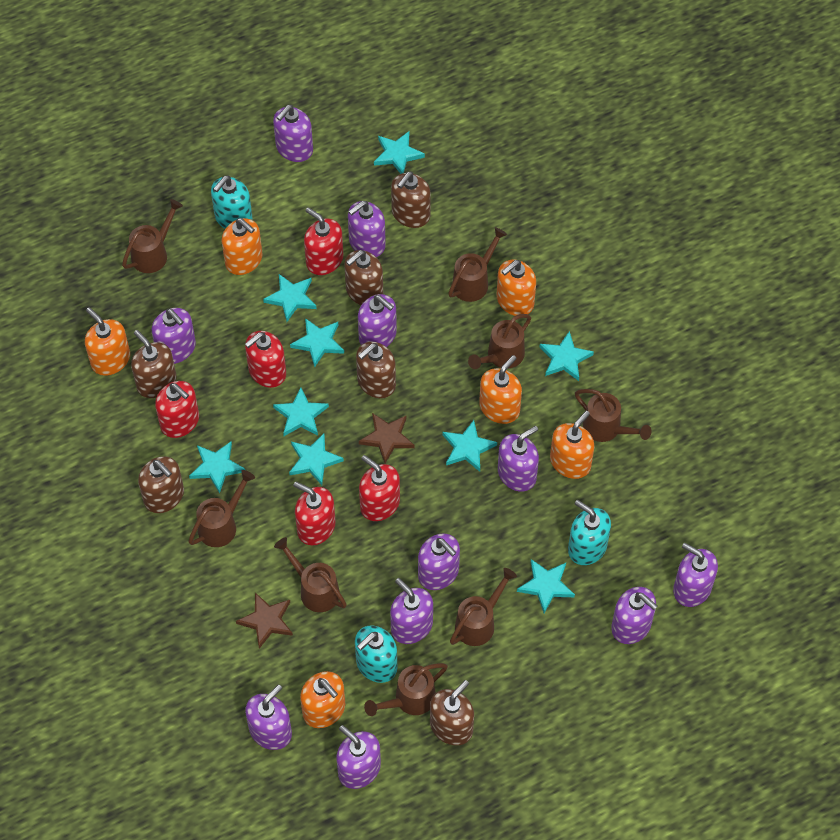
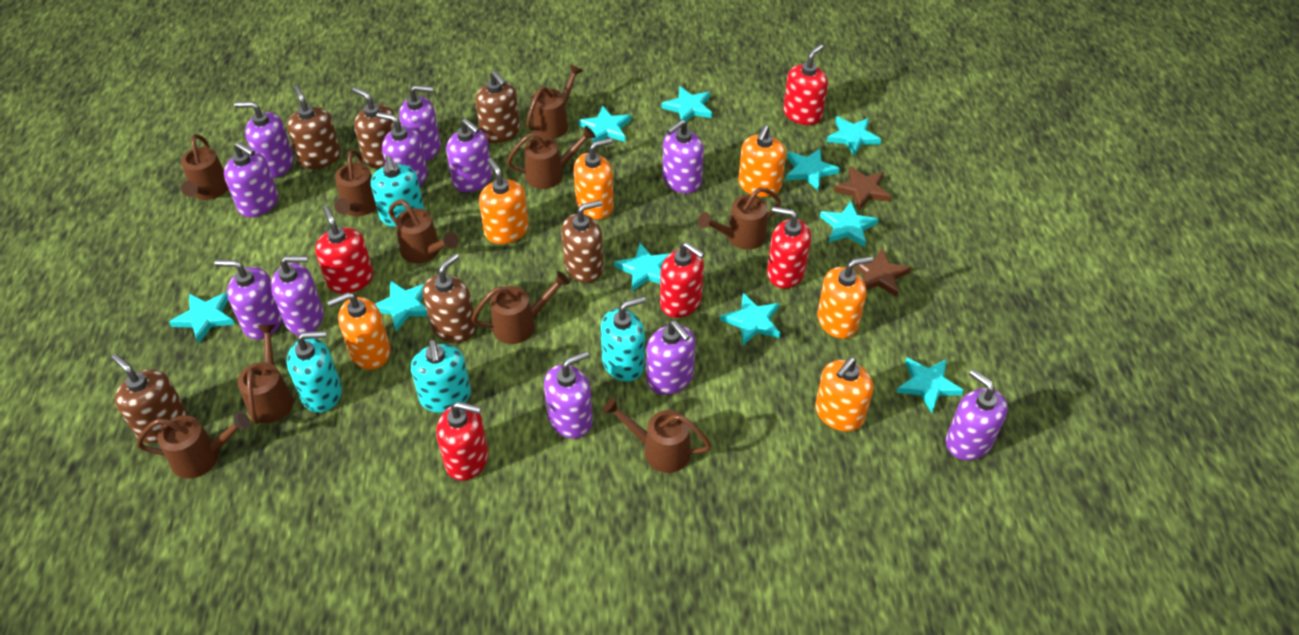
brown watering can: 8 -> 10
turquoise soap dispenser: 3 -> 4
turquoise star: 9 -> 10

